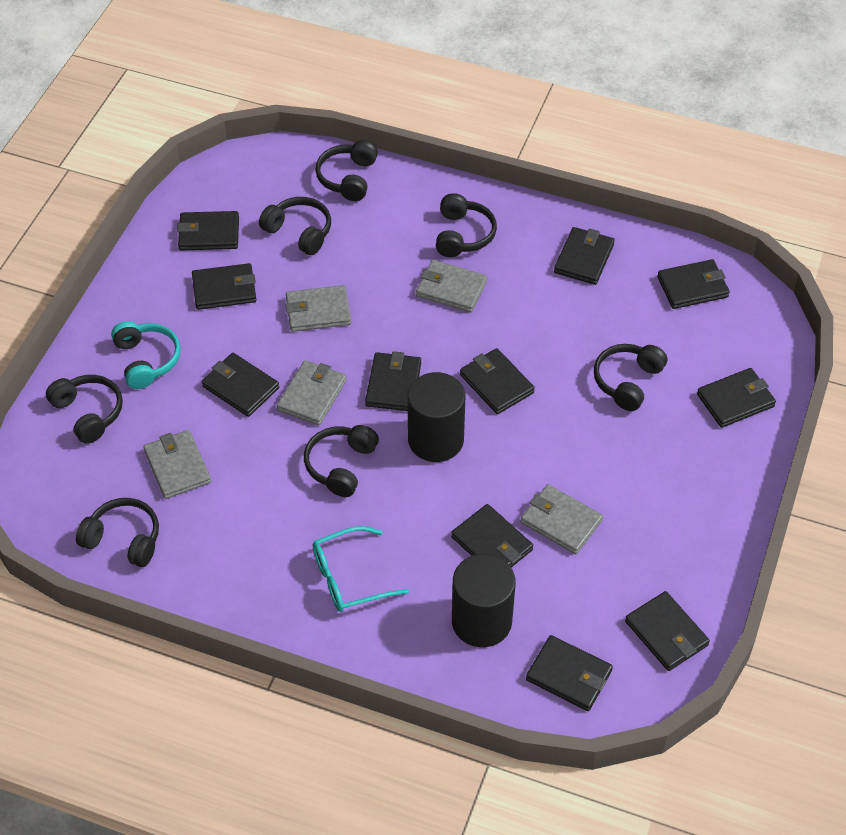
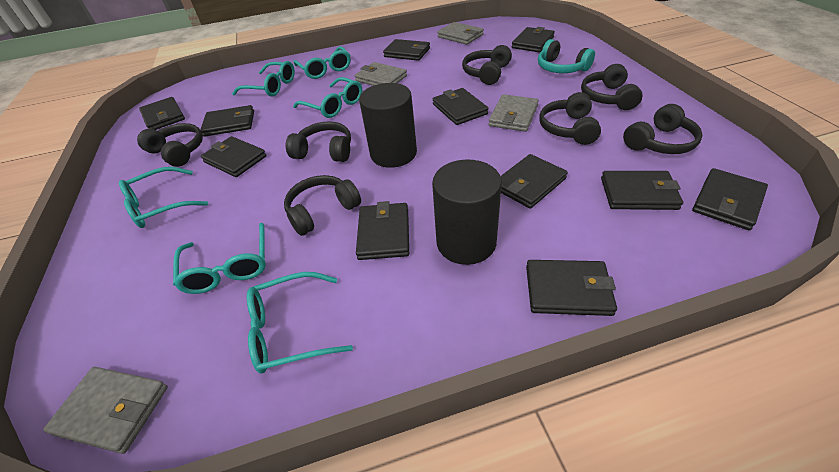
grey wallet: 5 -> 4
turquoise glasses: 1 -> 6

